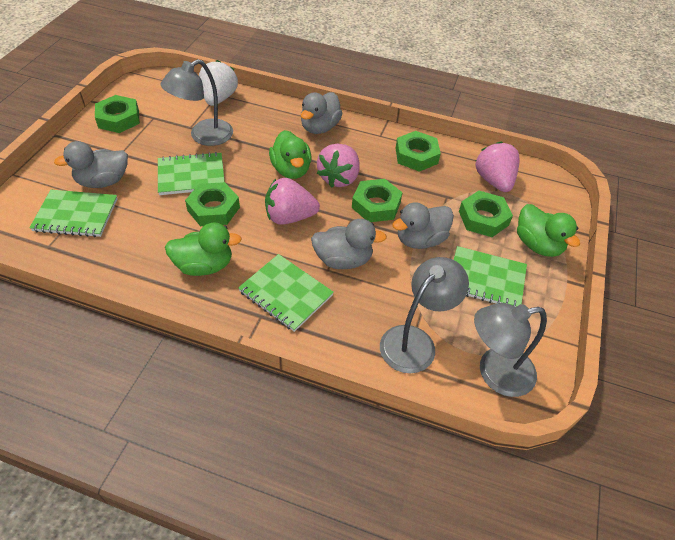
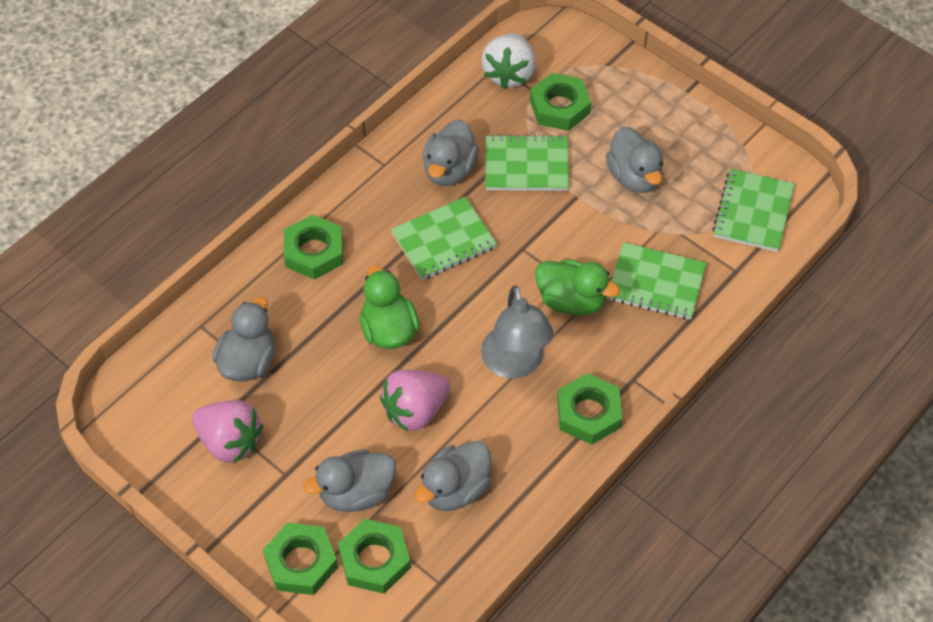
green duck: 3 -> 2
grey duck: 4 -> 5
grey lamp: 3 -> 1
pink strawberry: 3 -> 2

